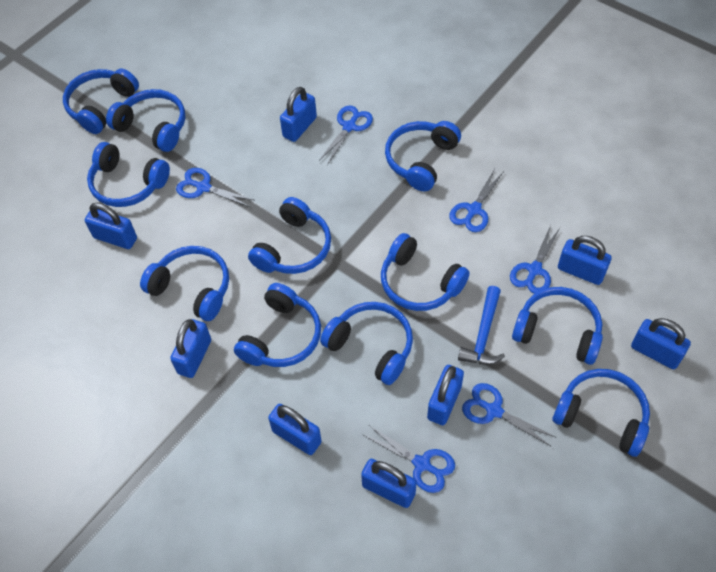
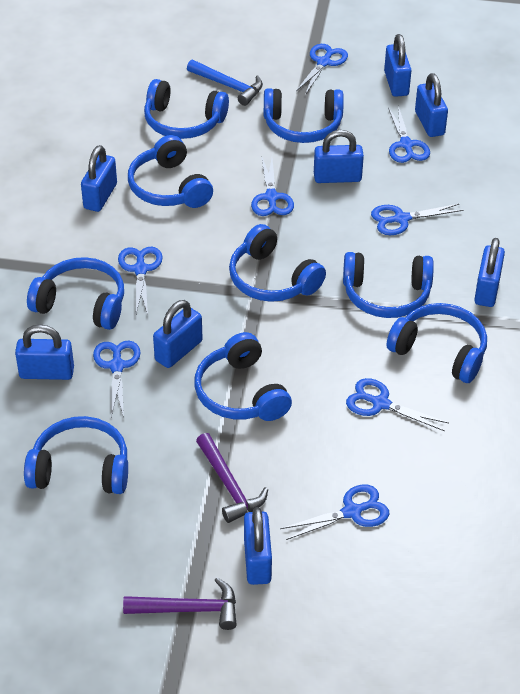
blue headphones: 11 -> 9
blue scissors: 6 -> 8
purple hammer: 0 -> 2

